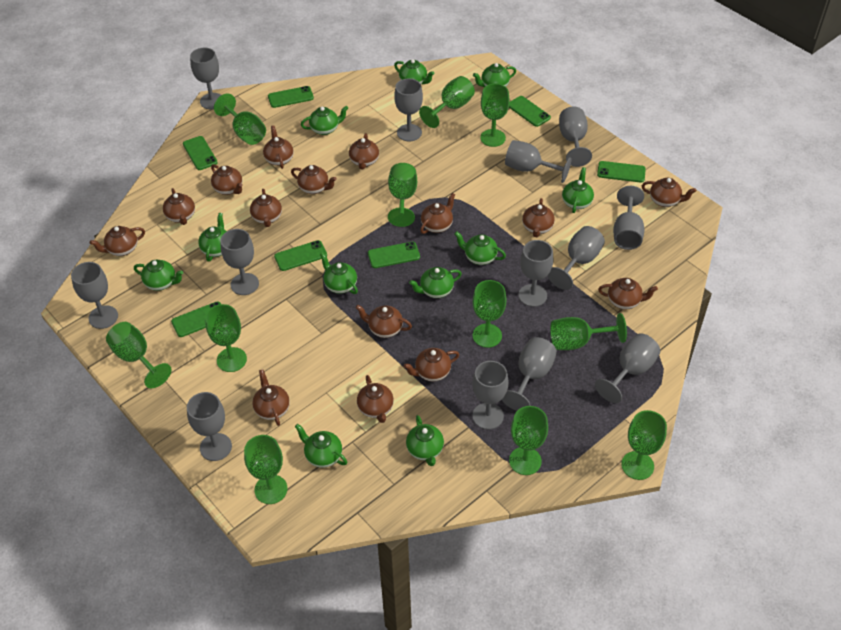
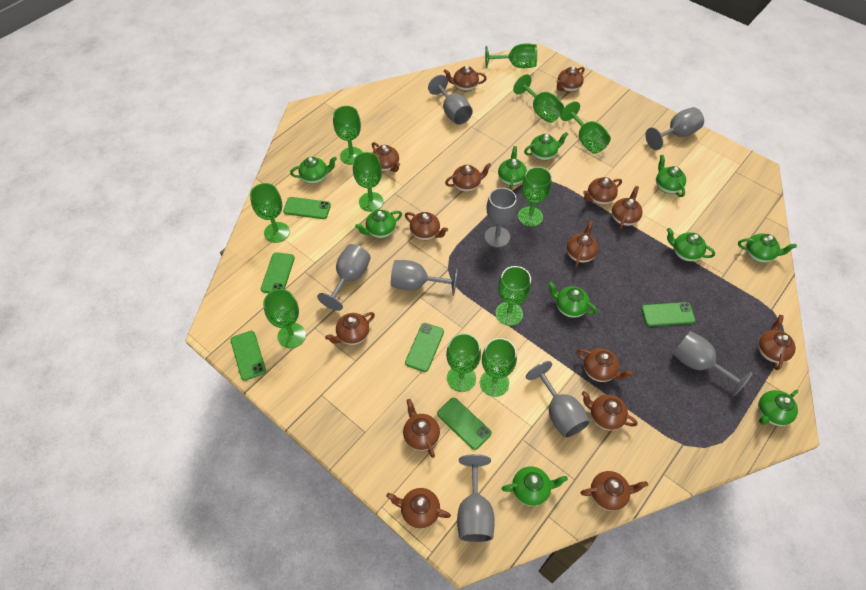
green phone: 7 -> 6
green teapot: 11 -> 10
grey goblet: 13 -> 8

